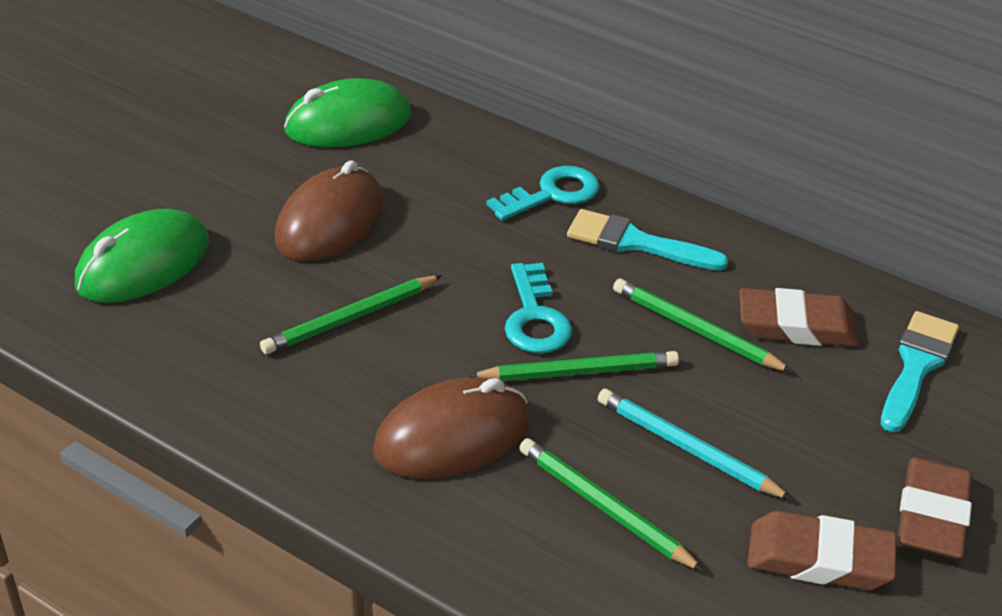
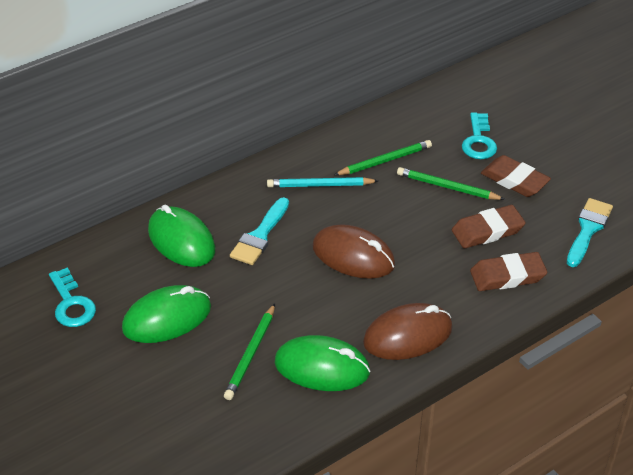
green mouse: 2 -> 3
green pencil: 4 -> 3

